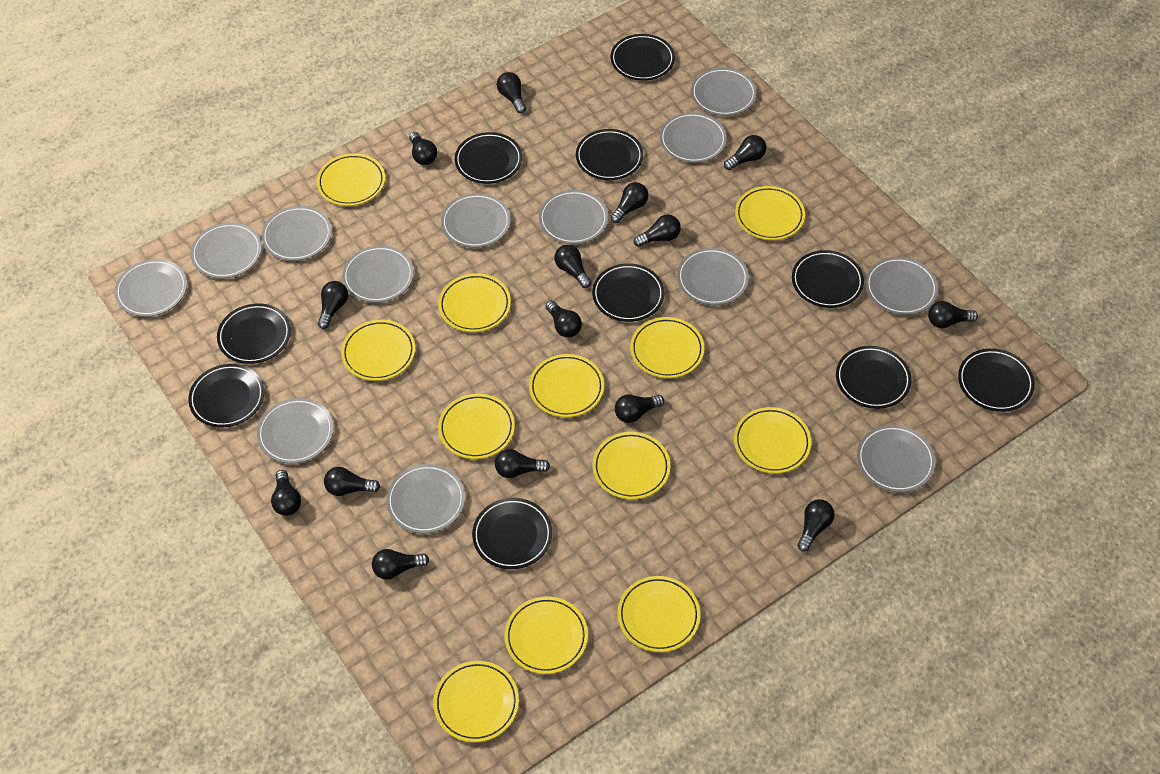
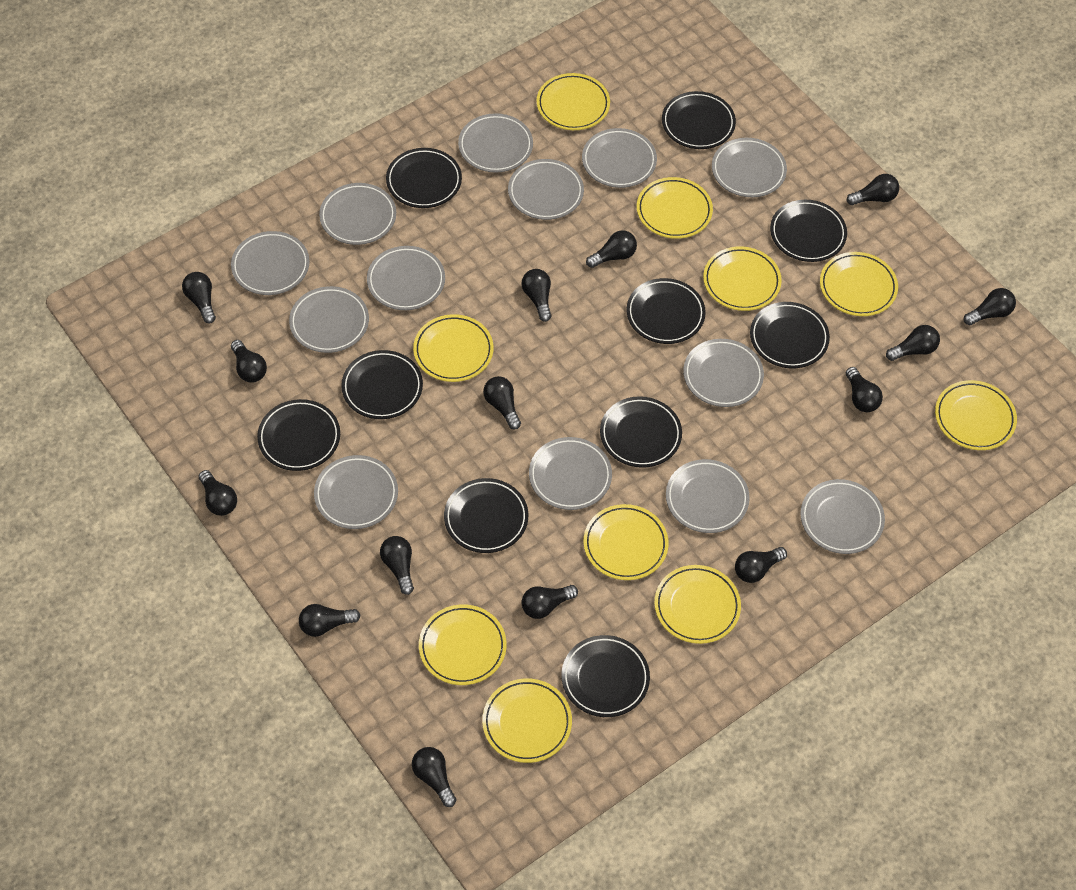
yellow plate: 12 -> 10

